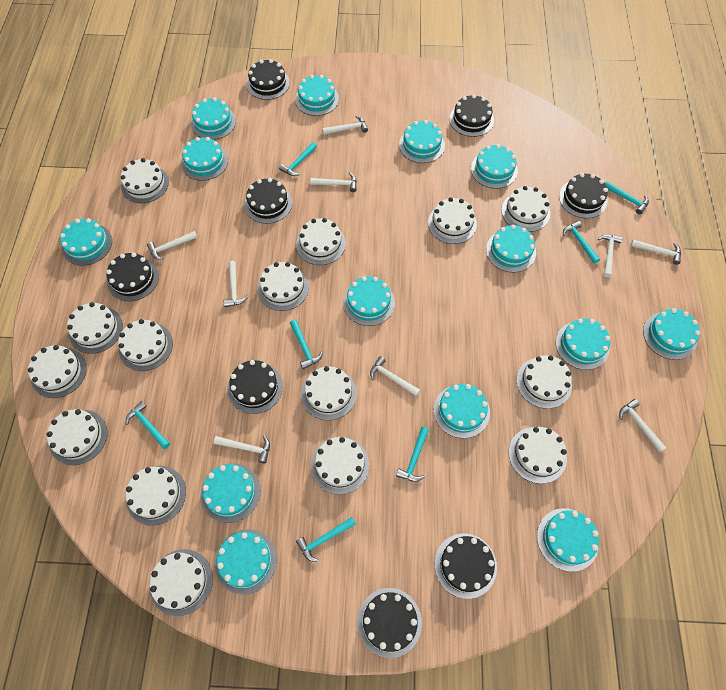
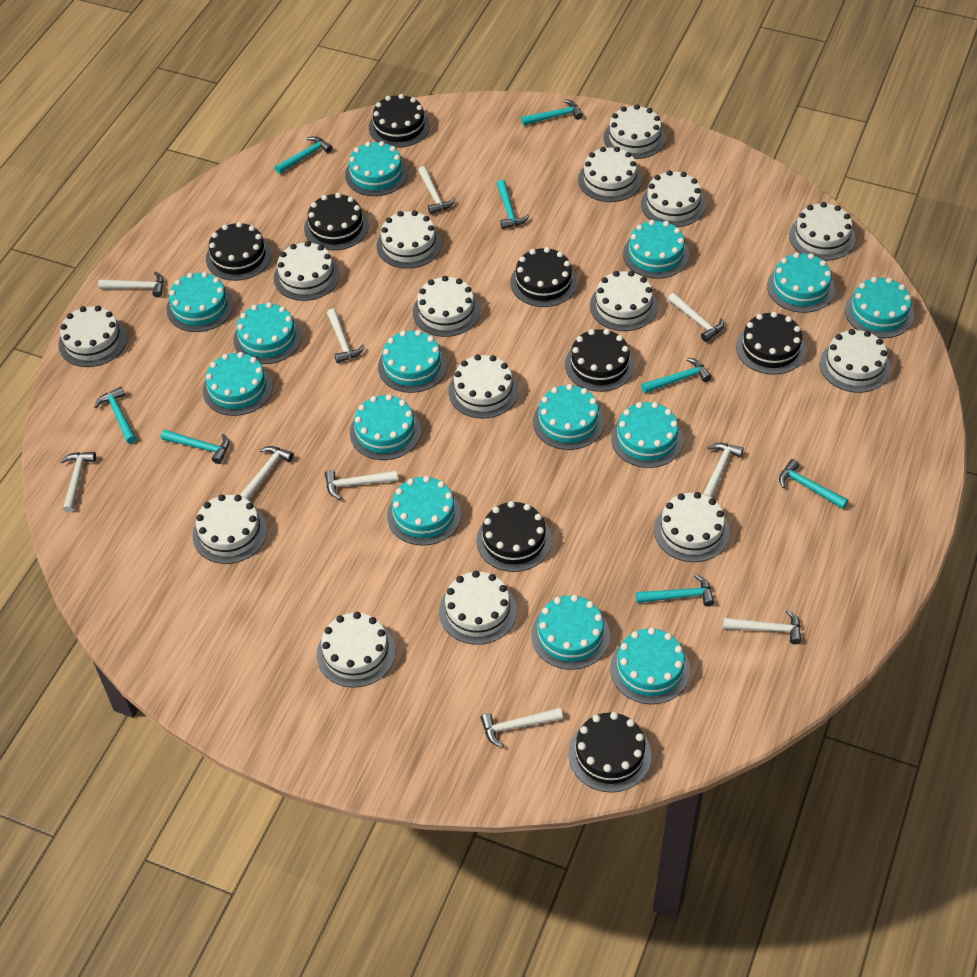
turquoise hammer: 7 -> 8
white hammer: 9 -> 10

